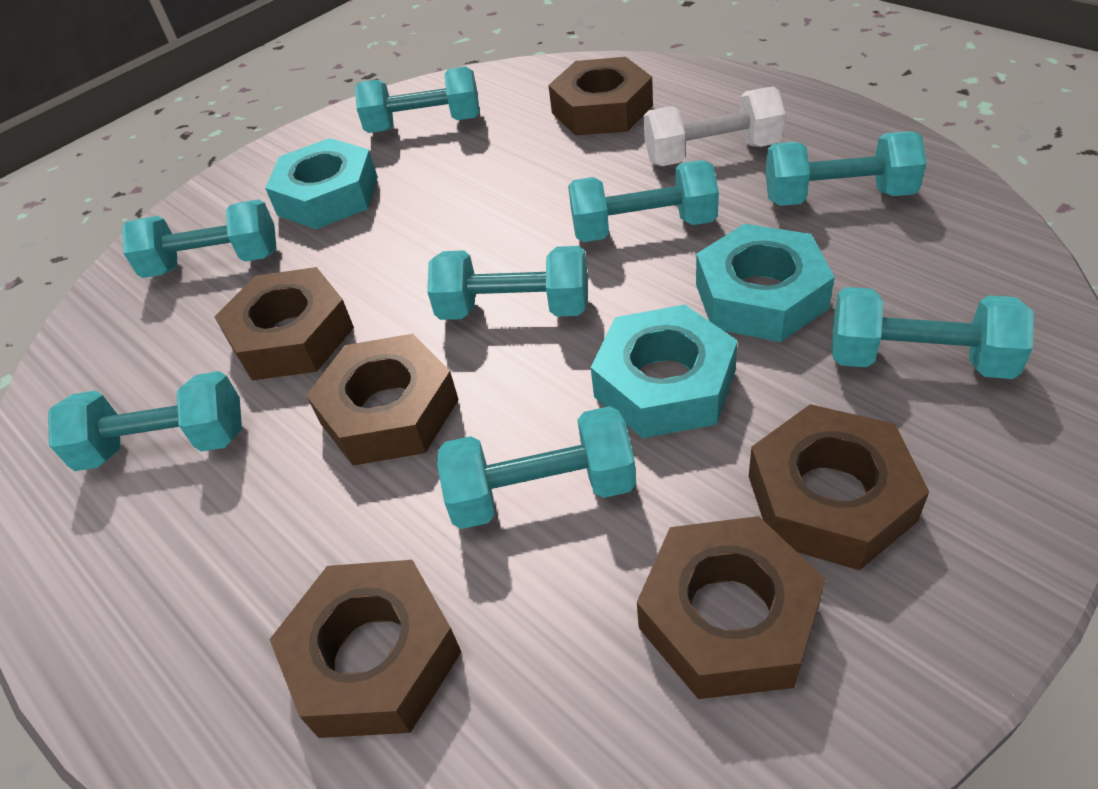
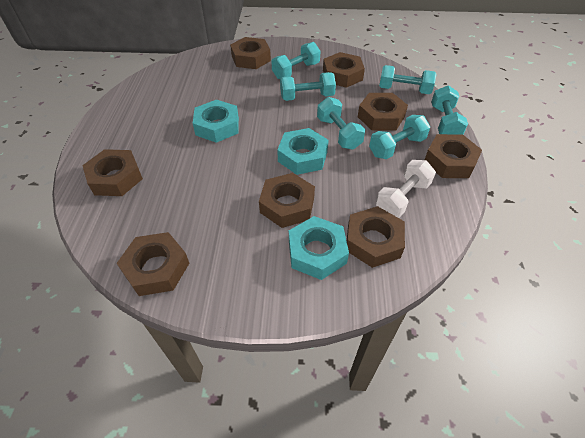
brown nut: 6 -> 8
turquoise dumbbell: 8 -> 6

